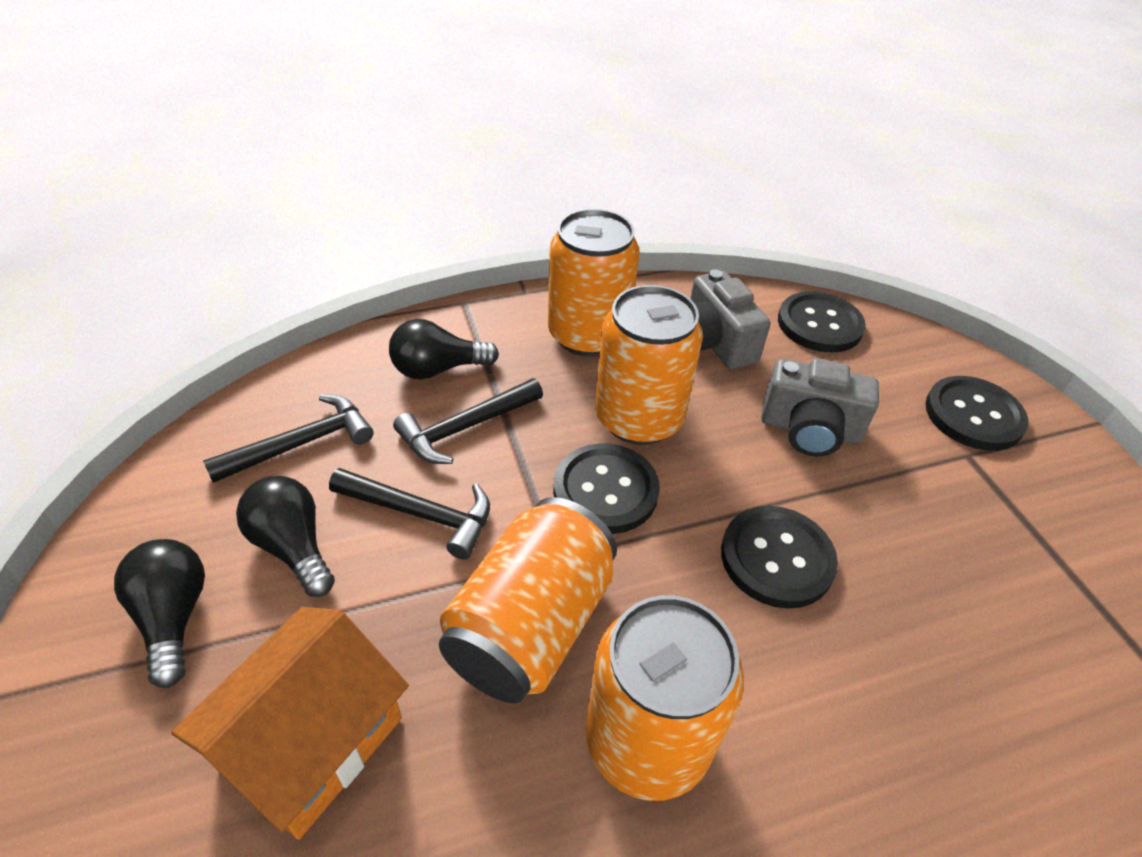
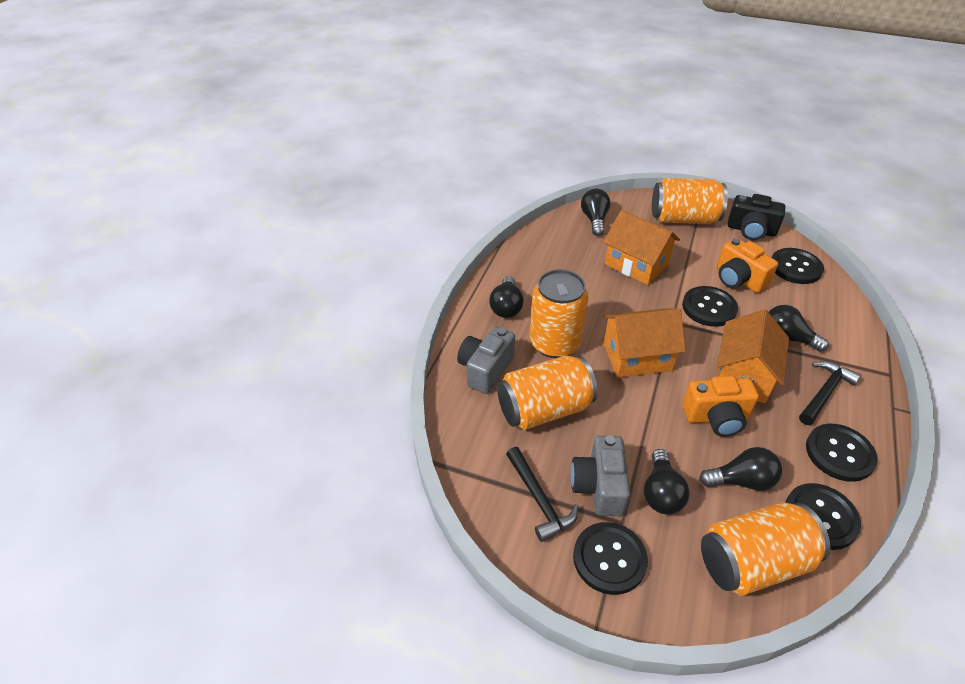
black button: 4 -> 5
black camera: 0 -> 1
black hammer: 3 -> 2
black light bulb: 3 -> 5
orange camera: 0 -> 2
orange house: 1 -> 3

